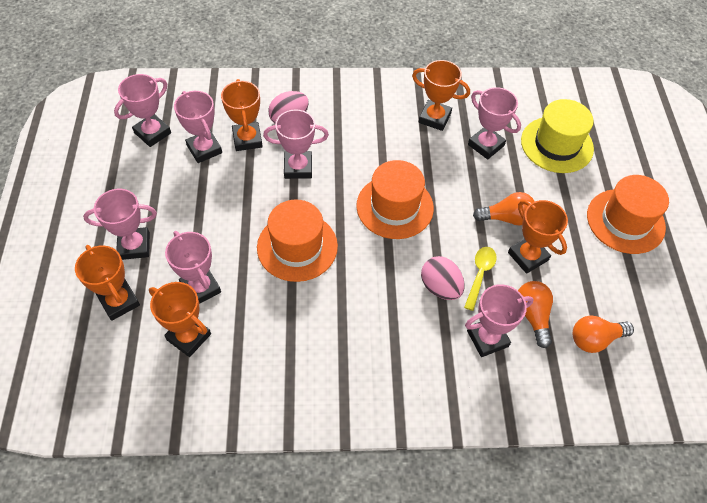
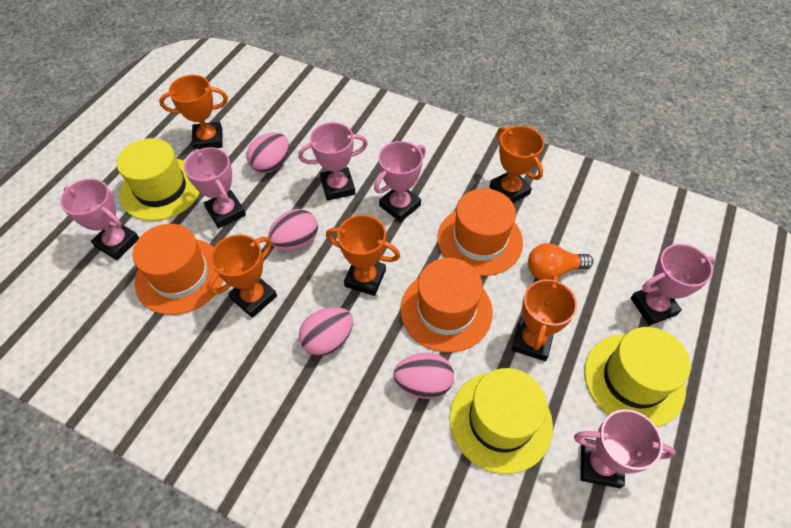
orange light bulb: 3 -> 1
pink egg: 2 -> 4
pink trophy: 7 -> 6
yellow hat: 1 -> 3
yellow spoon: 1 -> 0

